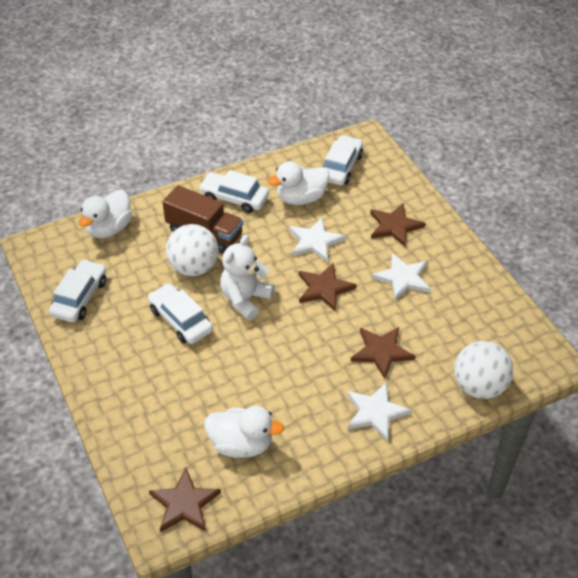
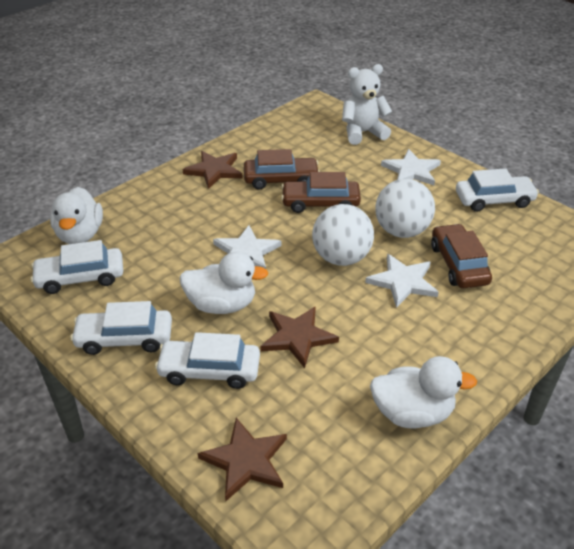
brown car: 0 -> 3
brown star: 4 -> 3
brown truck: 1 -> 0

